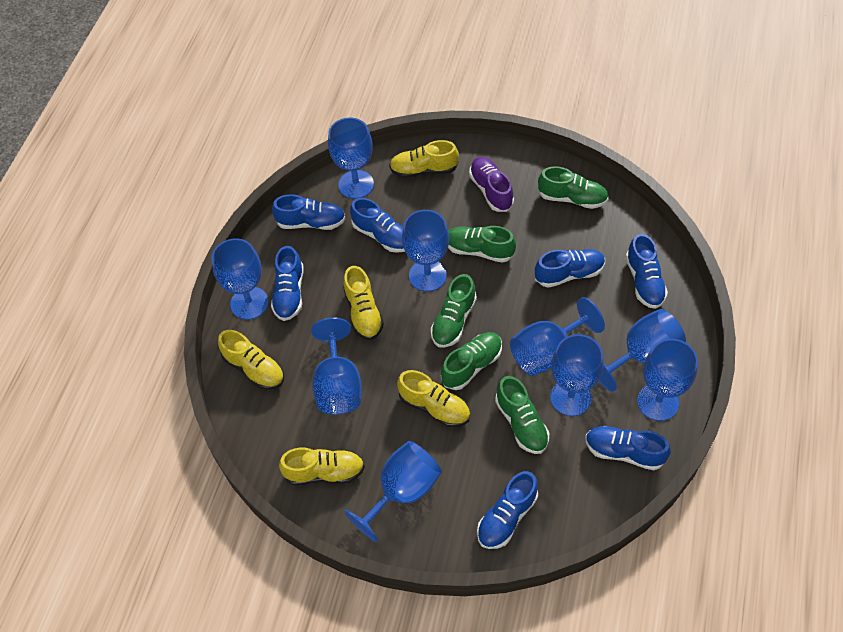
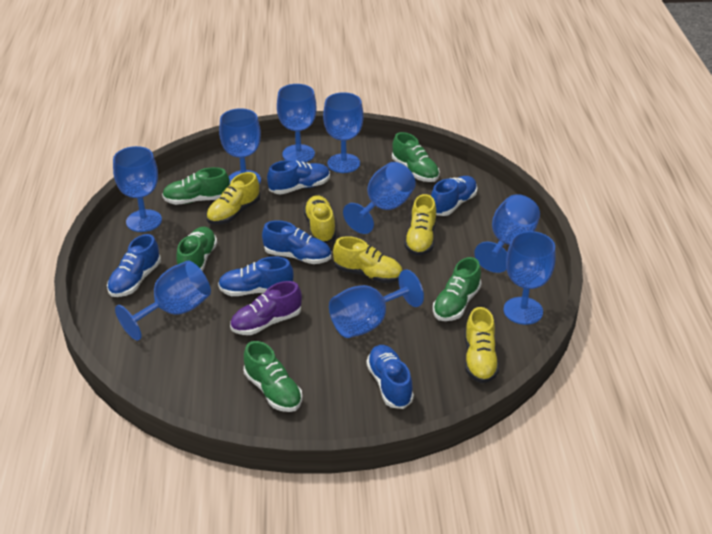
blue shoe: 7 -> 6

